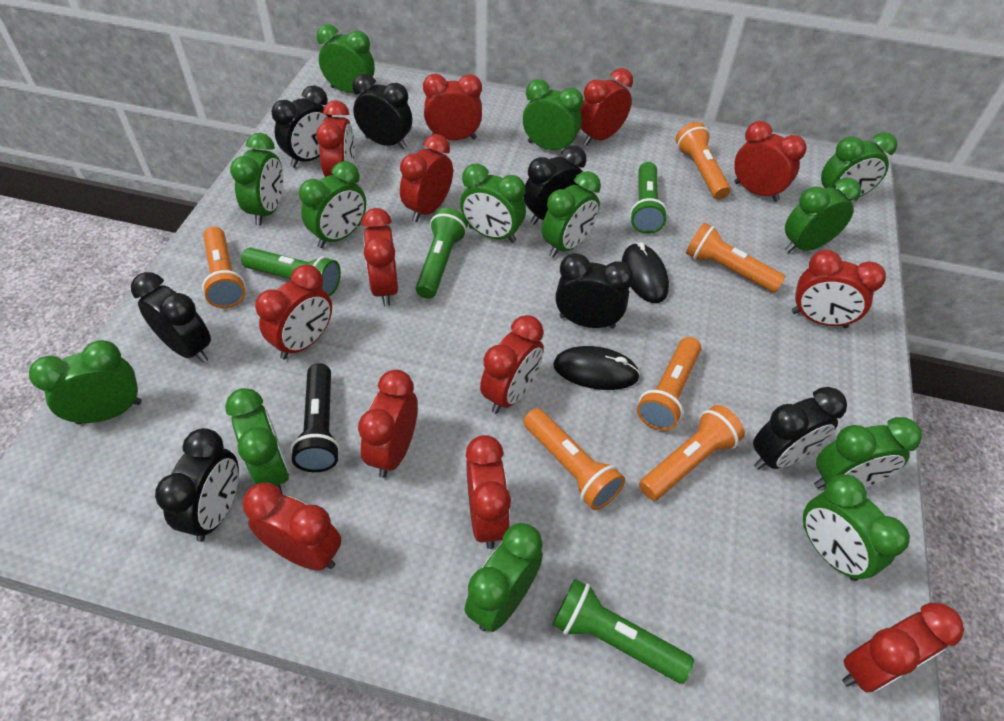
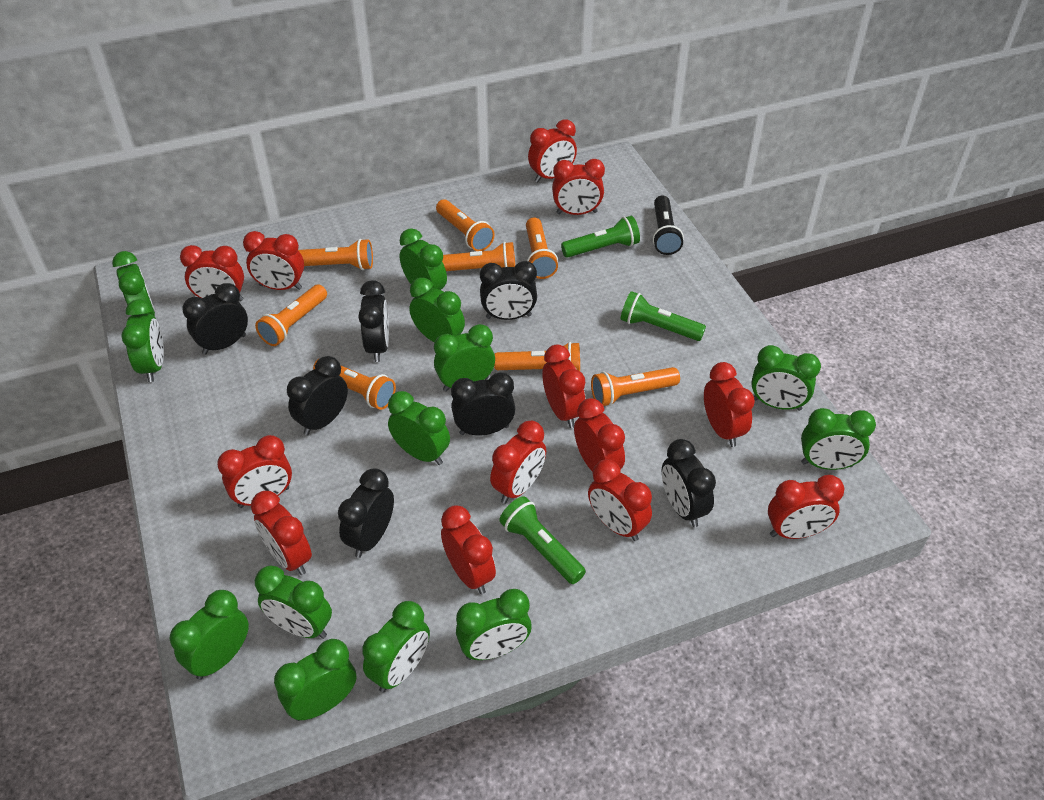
black mouse: 2 -> 0
green flashlight: 4 -> 3
orange flashlight: 6 -> 8

